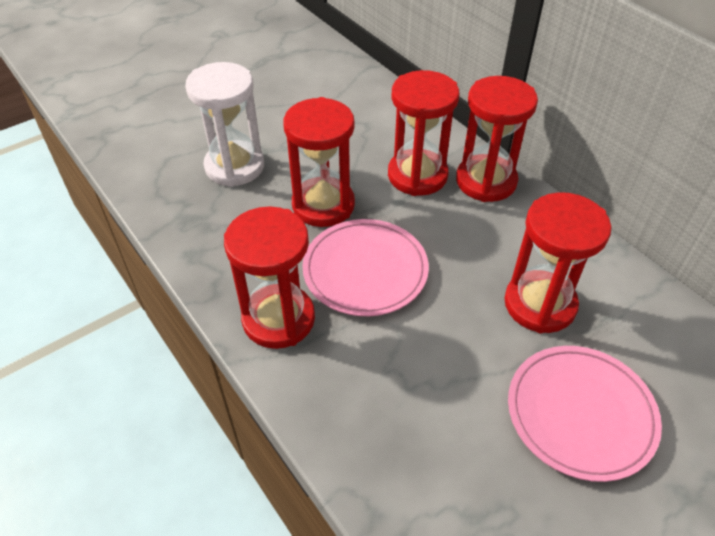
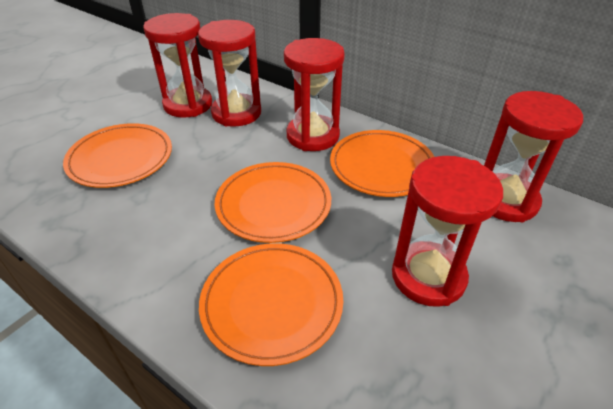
orange plate: 0 -> 4
pink plate: 2 -> 0
white hourglass: 1 -> 0

